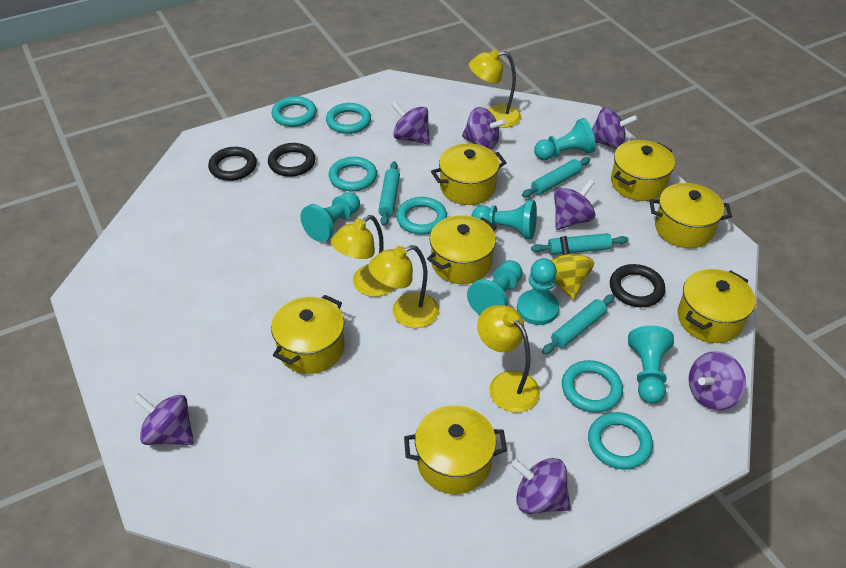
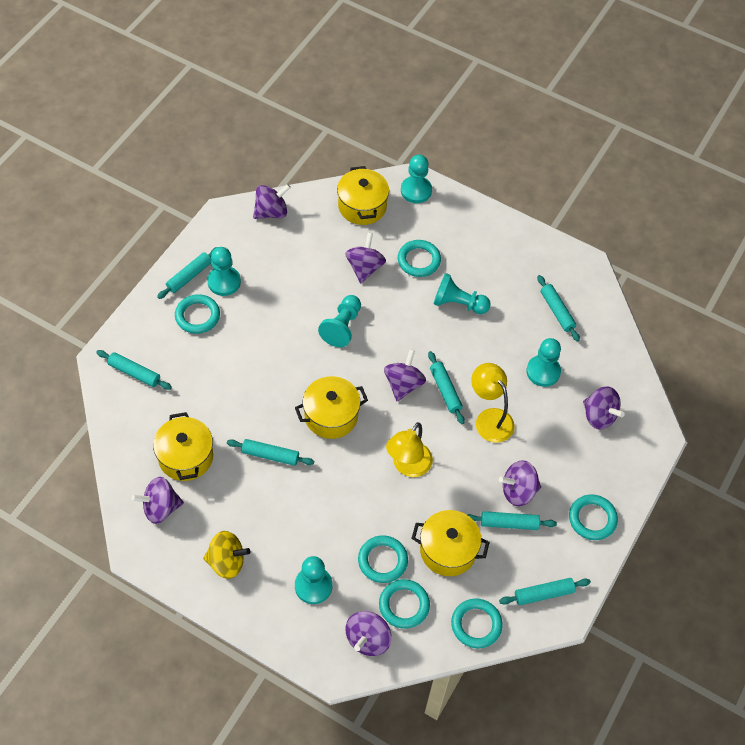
black ring: 3 -> 0
turquoise rolling pin: 4 -> 7
yellow lamp: 4 -> 2
yellow pot: 7 -> 4

